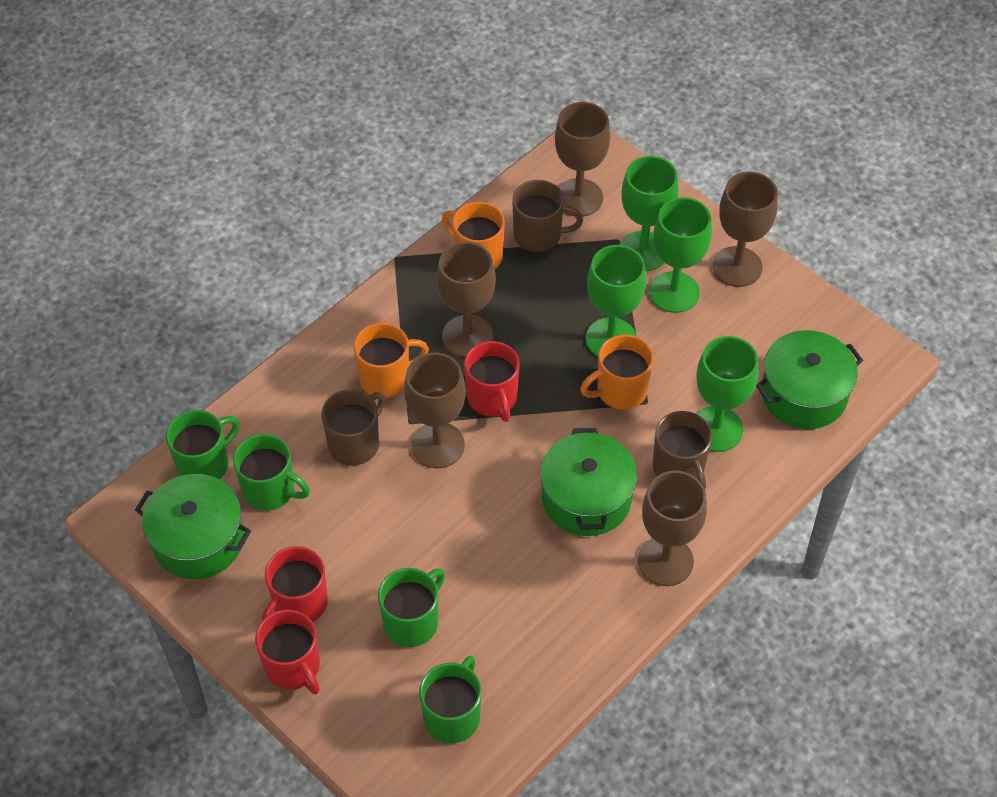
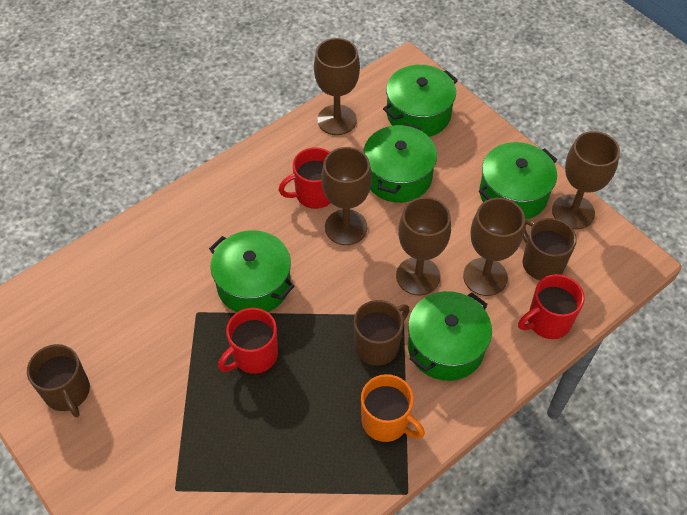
green goblet: 4 -> 0
green mug: 4 -> 0
green pot: 3 -> 5
orange mug: 3 -> 1

